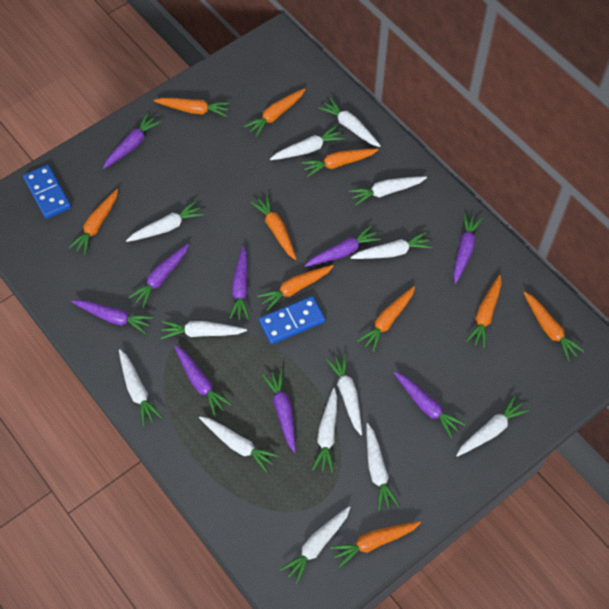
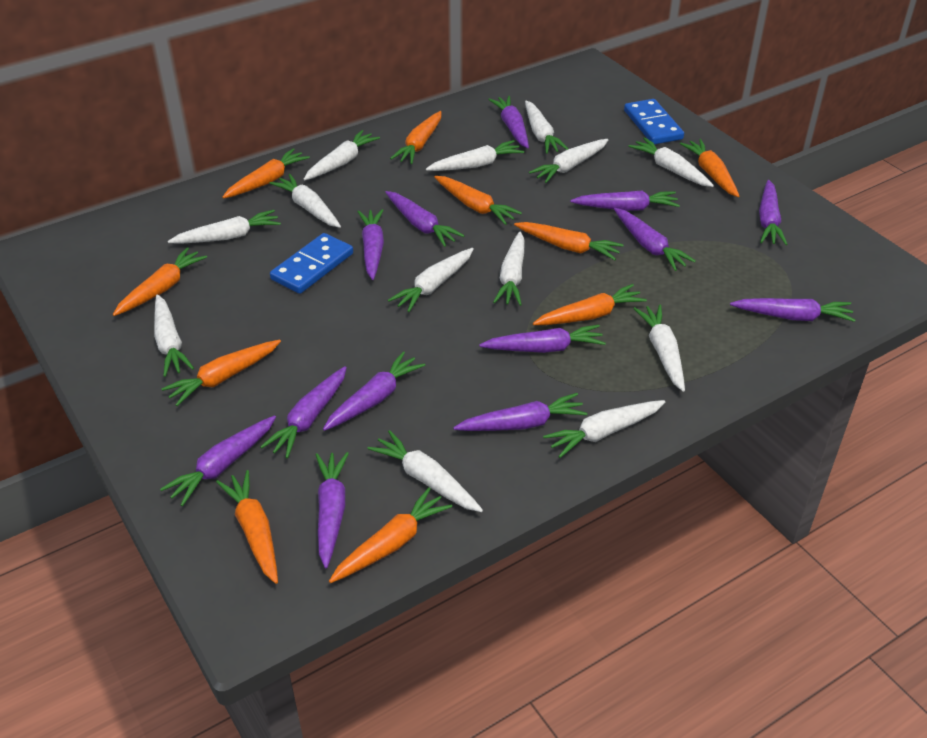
purple carrot: 9 -> 13

